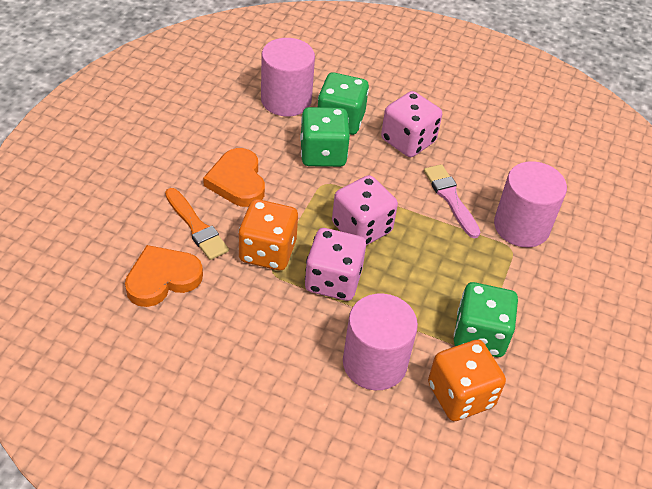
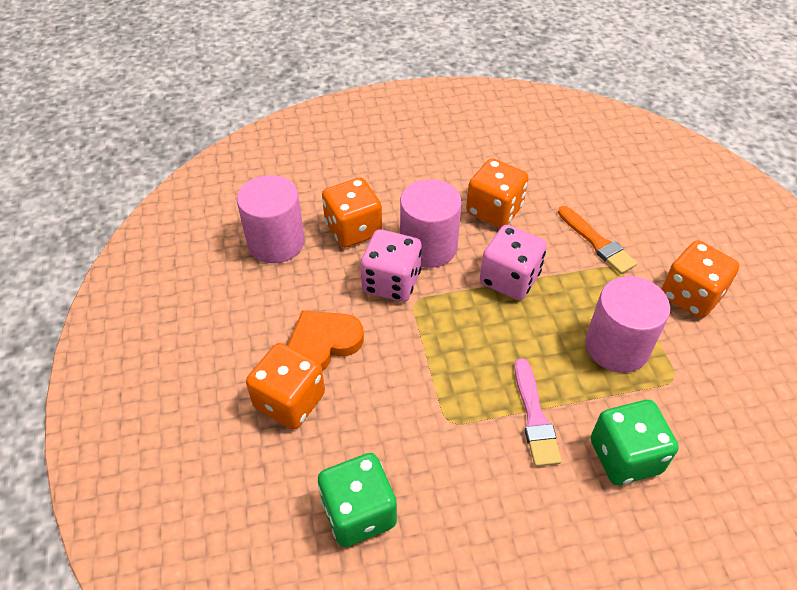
green dice: 3 -> 2
orange dice: 2 -> 4
orange heart: 2 -> 1
pink dice: 3 -> 2

